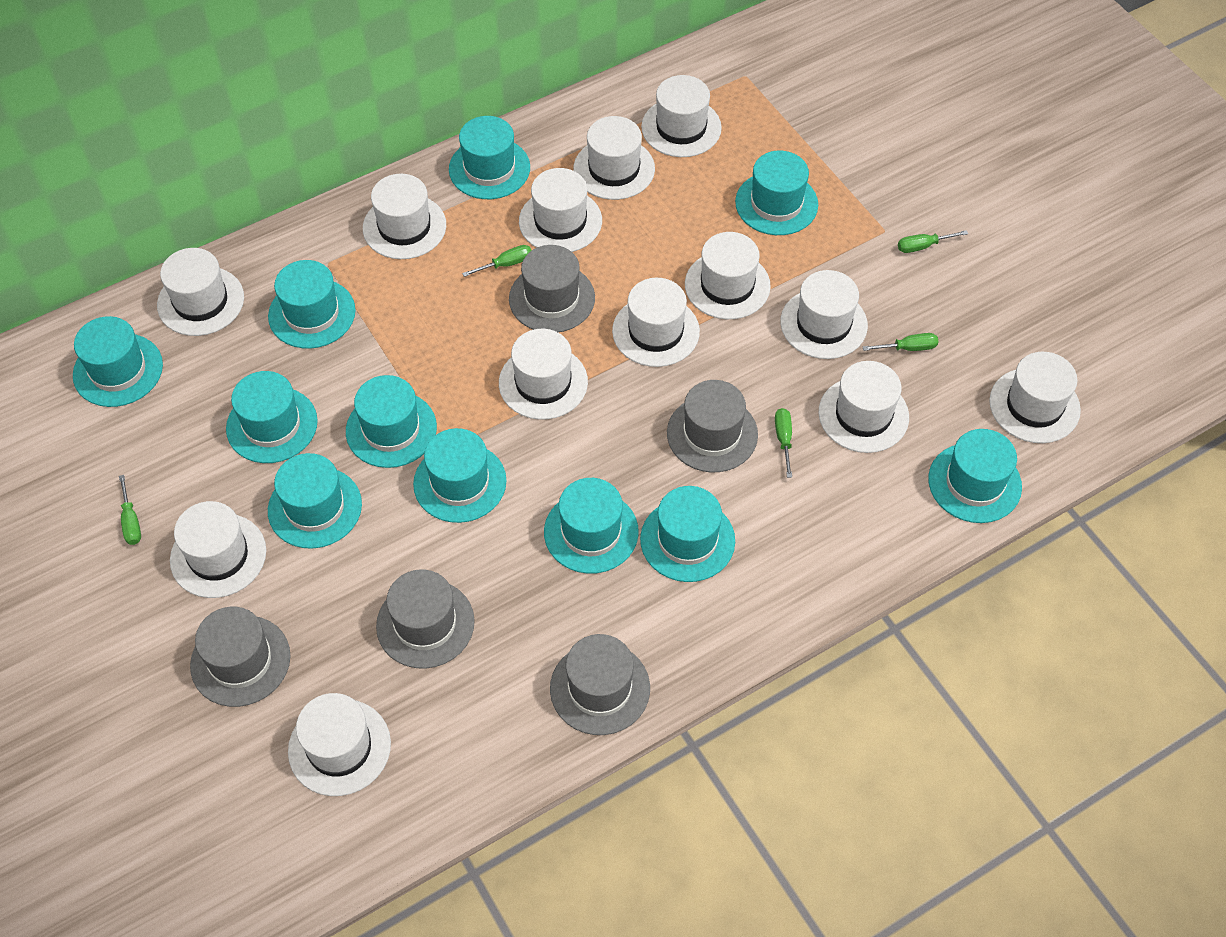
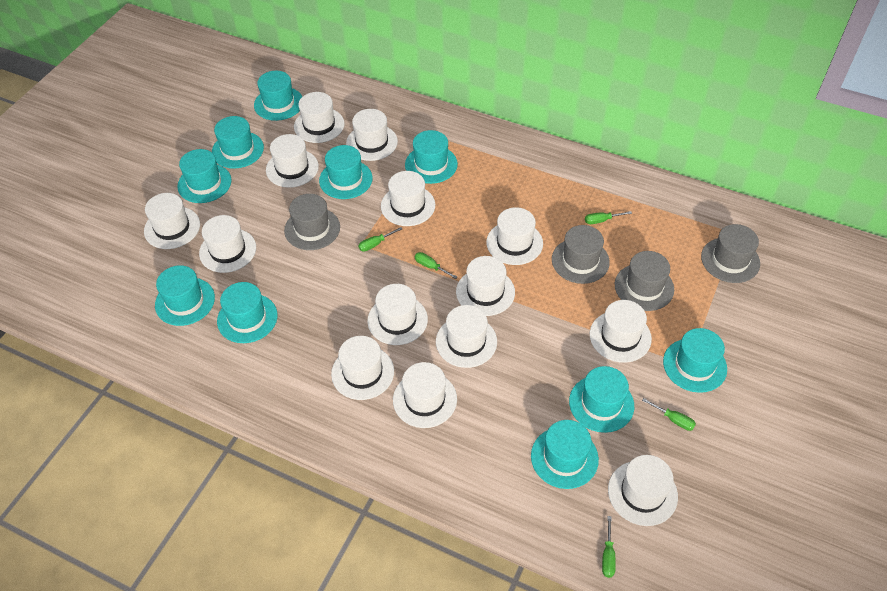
grey hat: 5 -> 4
turquoise hat: 11 -> 10
white hat: 13 -> 14

